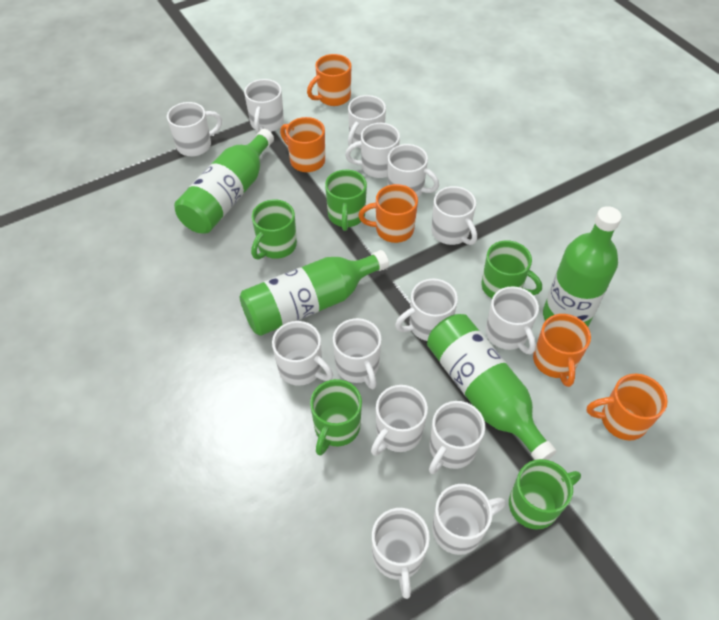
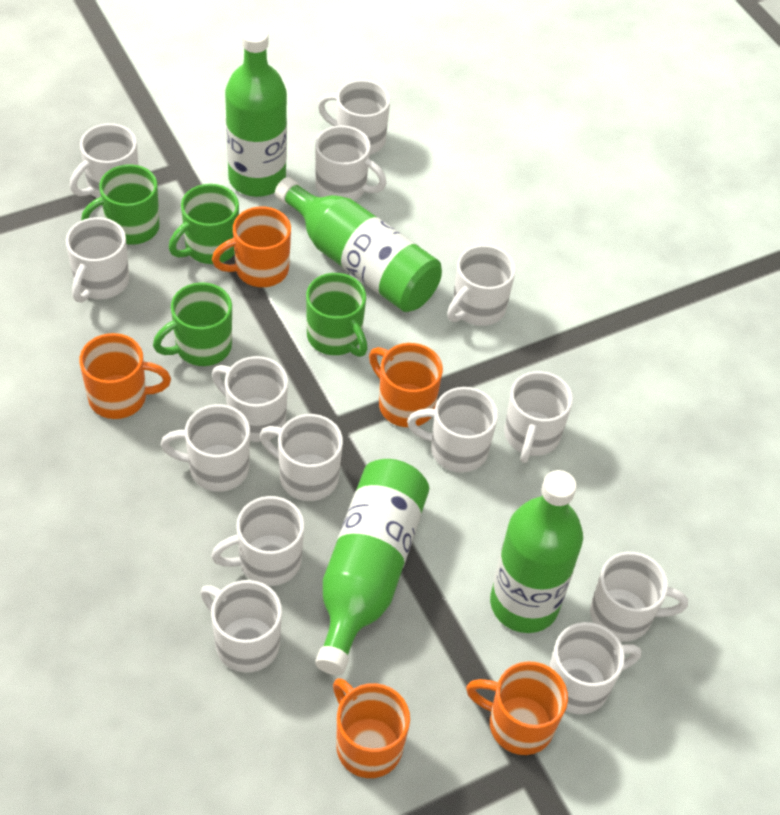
green mug: 5 -> 4

